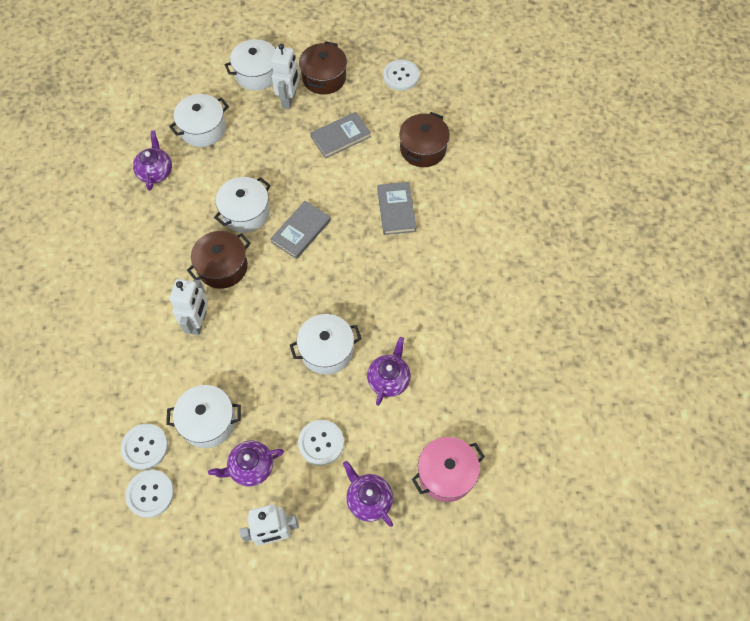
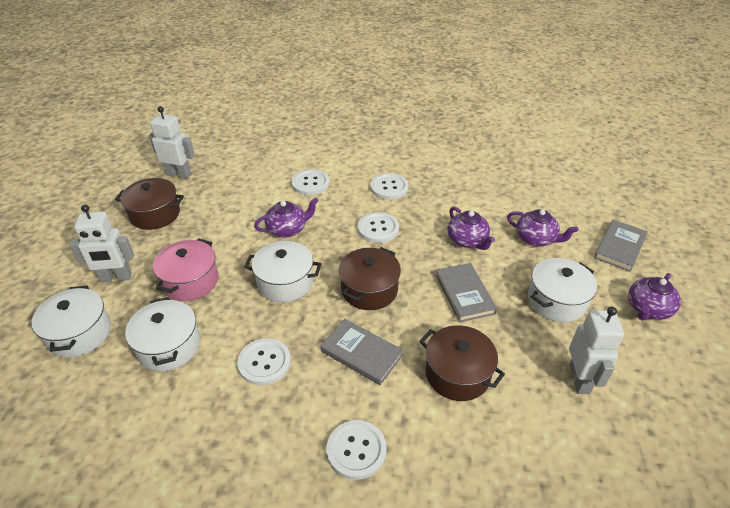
white button: 4 -> 5
white pot: 5 -> 4

